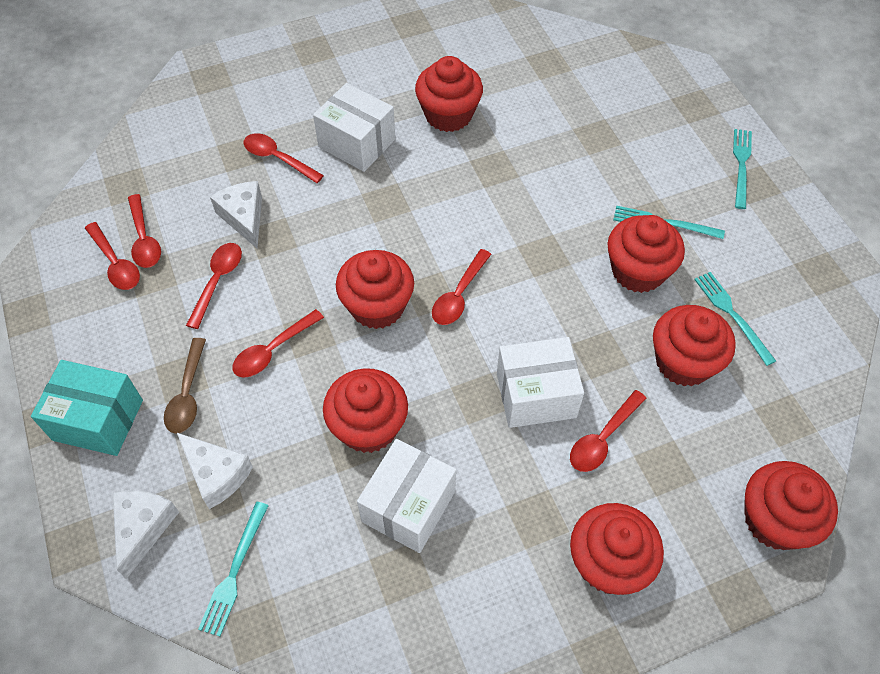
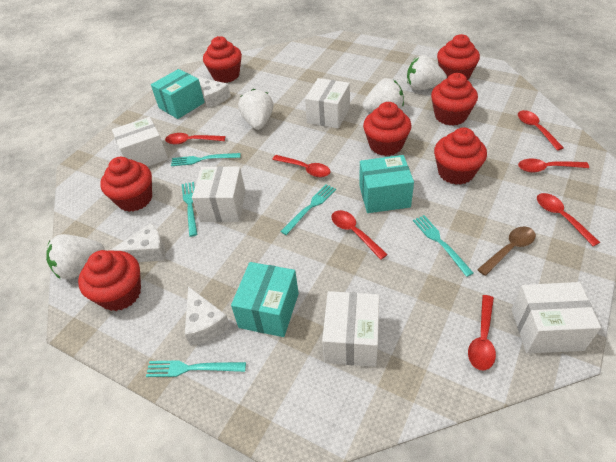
turquoise box: 1 -> 3
turquoise fork: 4 -> 5
white box: 3 -> 5
white strawberry: 0 -> 4

